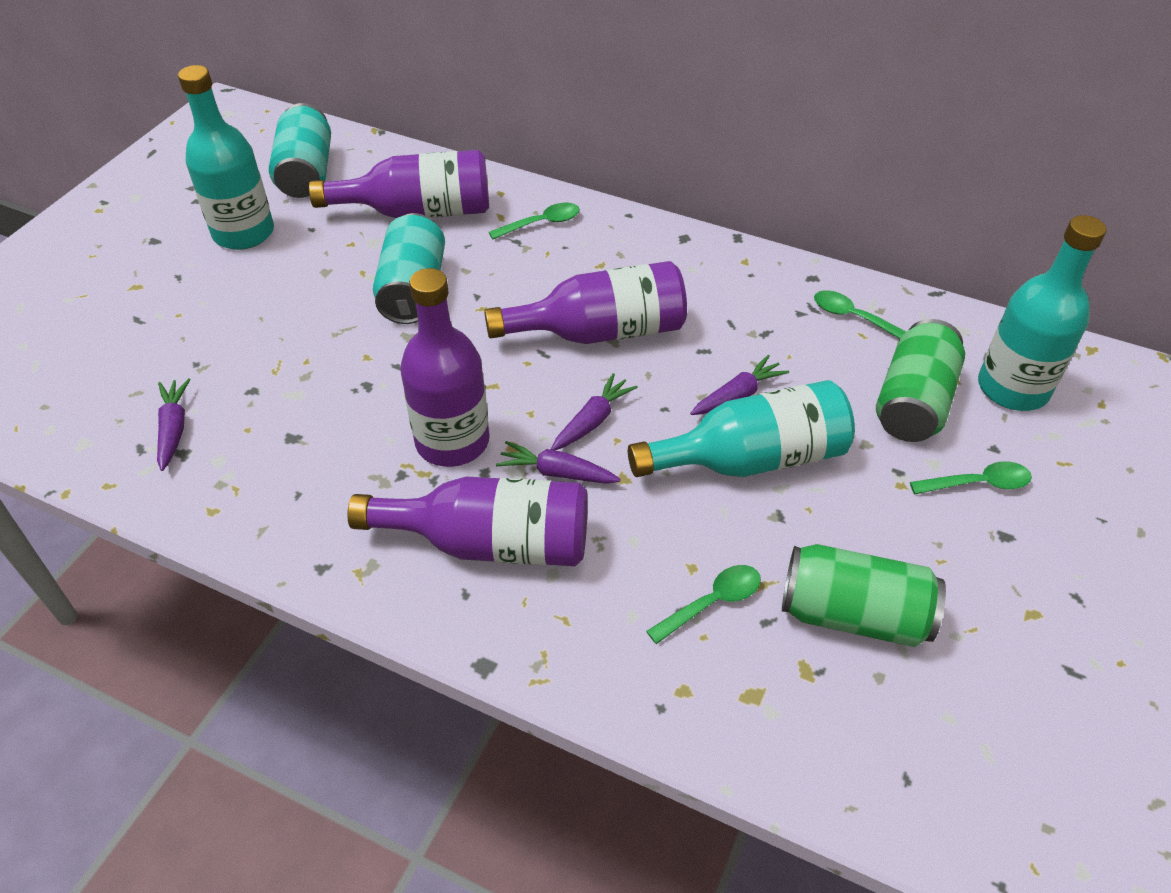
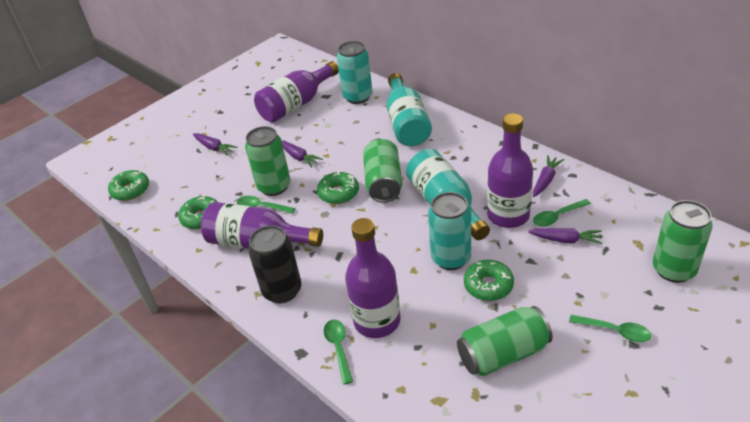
black can: 0 -> 1
green can: 2 -> 4
green donut: 0 -> 4
turquoise bottle: 3 -> 2

